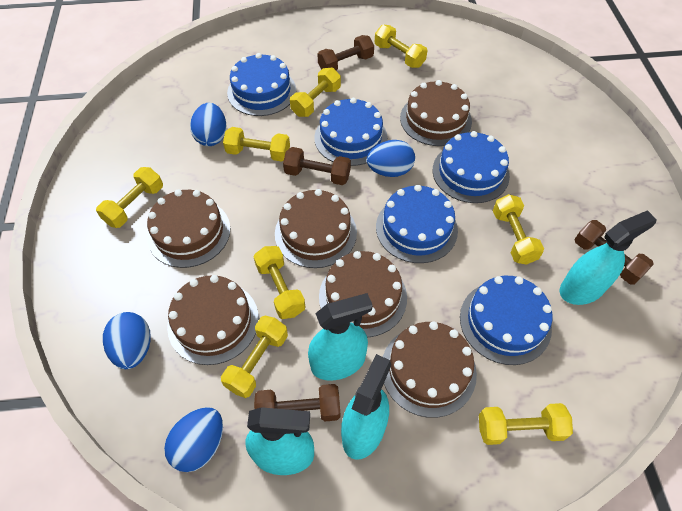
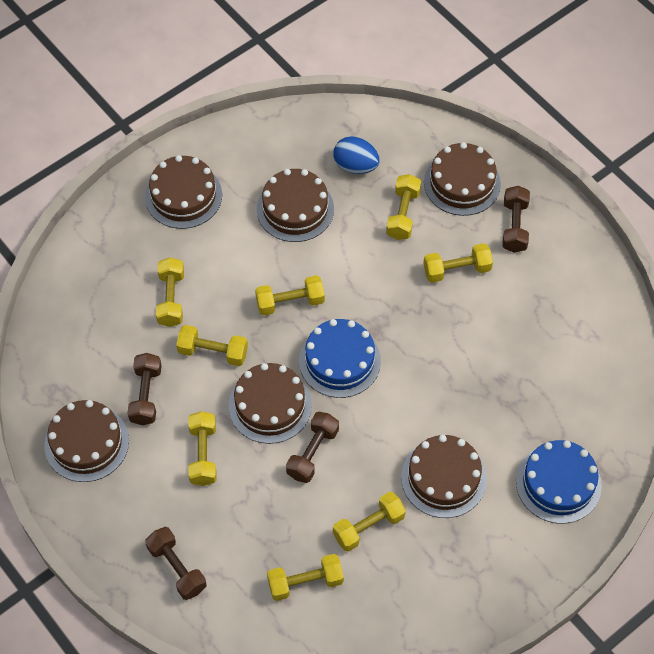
blue cake: 5 -> 2
blue egg: 4 -> 1
turquoise spray bottle: 4 -> 0

